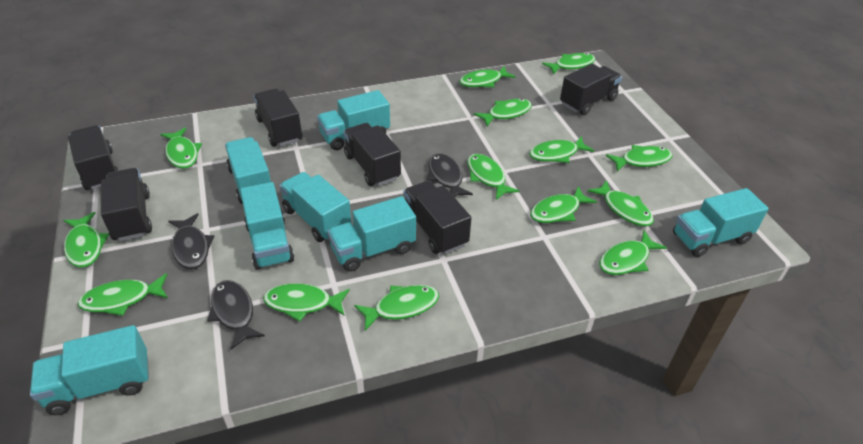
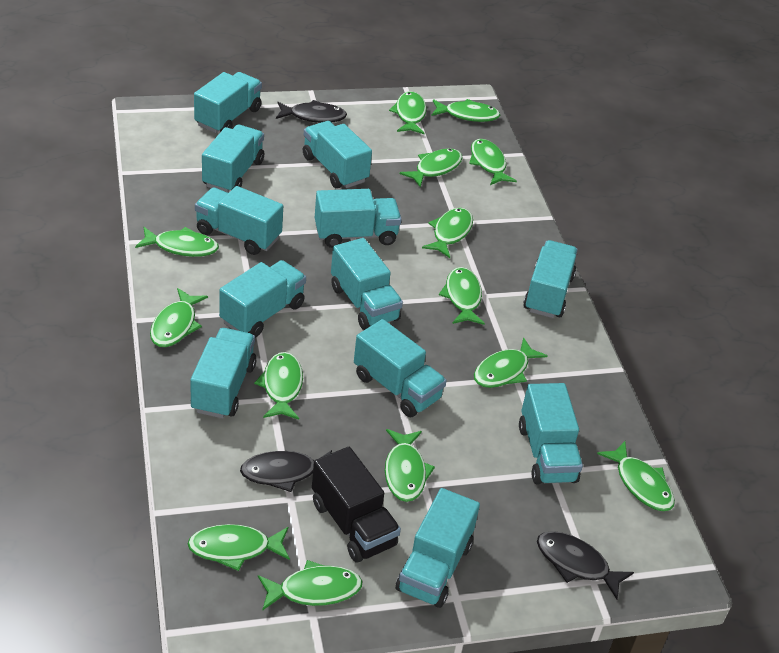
black truck: 6 -> 1
turquoise truck: 7 -> 12

